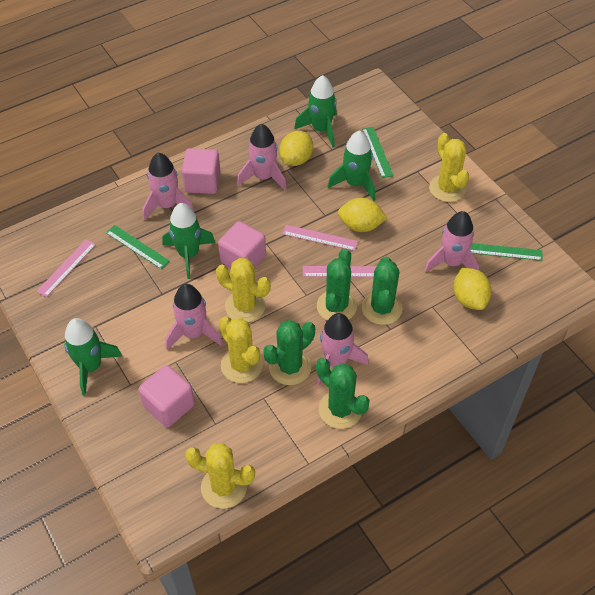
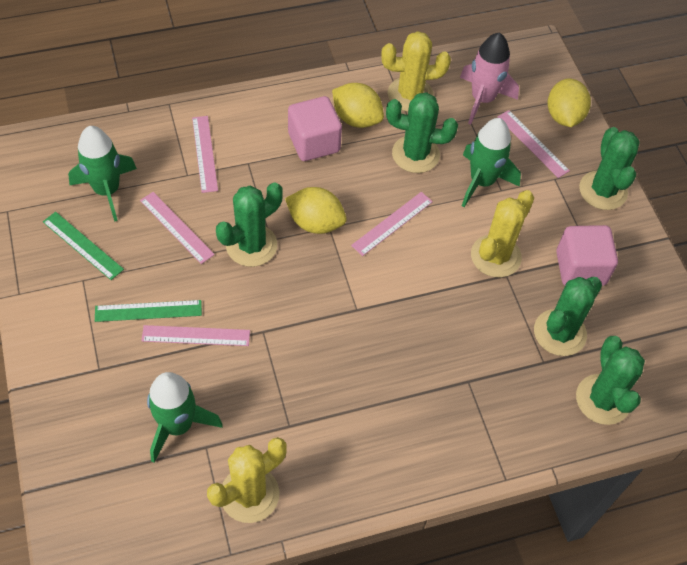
green cactus: 4 -> 5
green rocket: 4 -> 3
green ruler: 3 -> 2
pink cube: 3 -> 2
pink rocket: 5 -> 1
pink ruler: 3 -> 5
yellow cactus: 4 -> 3

